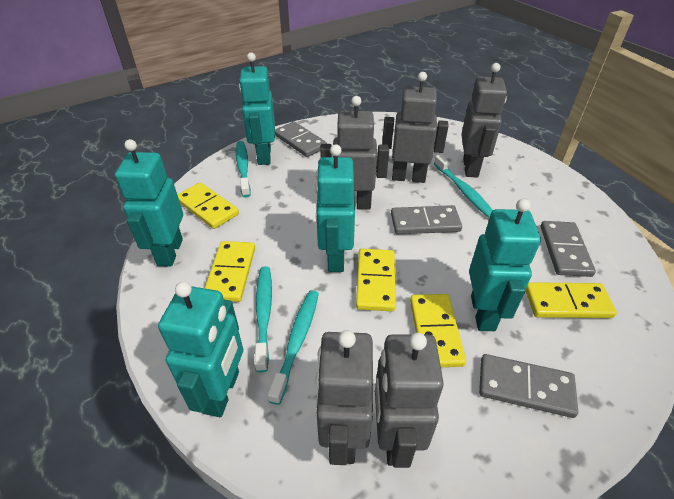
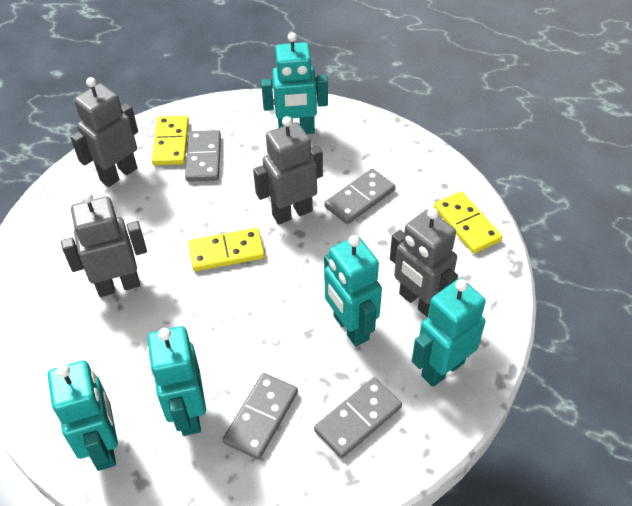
grey robot: 5 -> 4
turquoise toothbrush: 4 -> 0
yellow domino: 5 -> 3

